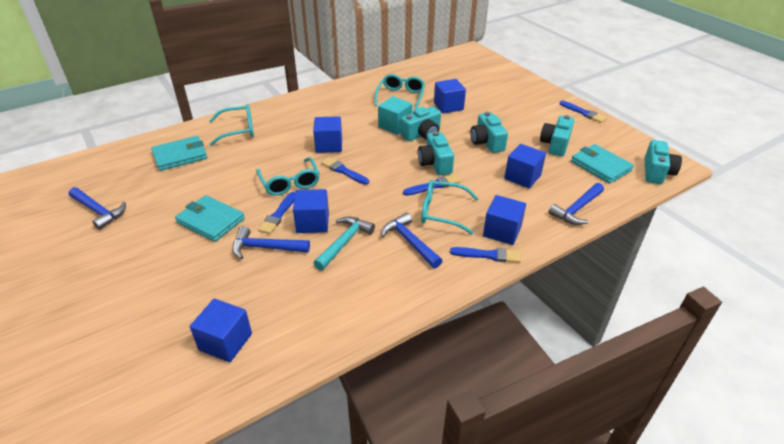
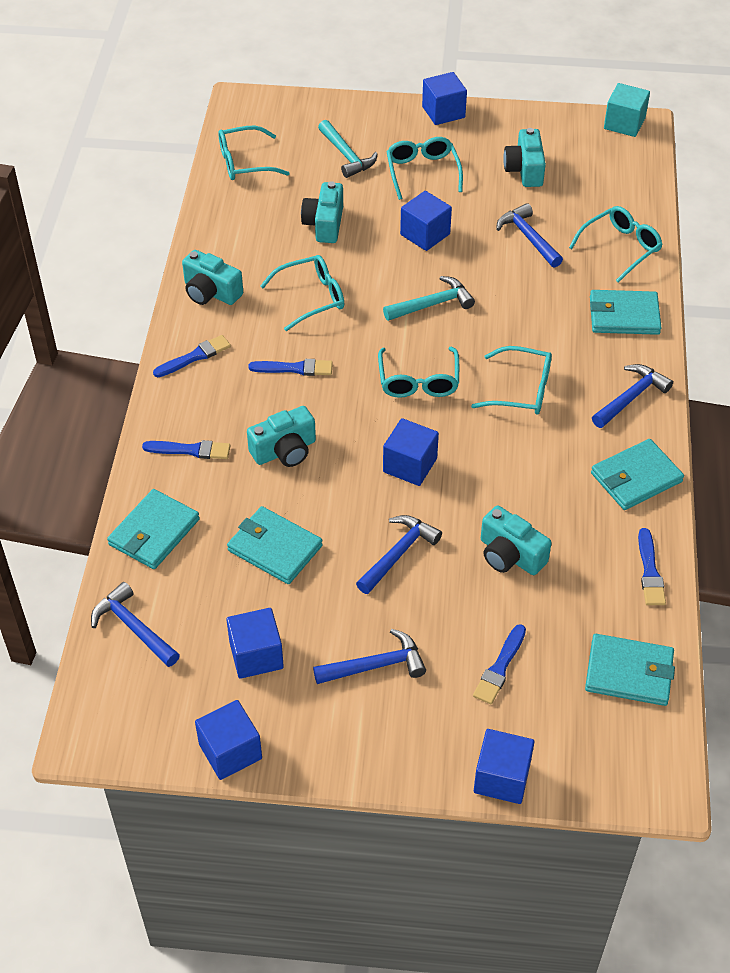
blue hammer: 4 -> 5
turquoise glasses: 4 -> 6
turquoise hammer: 1 -> 2
turquoise wallet: 3 -> 5

